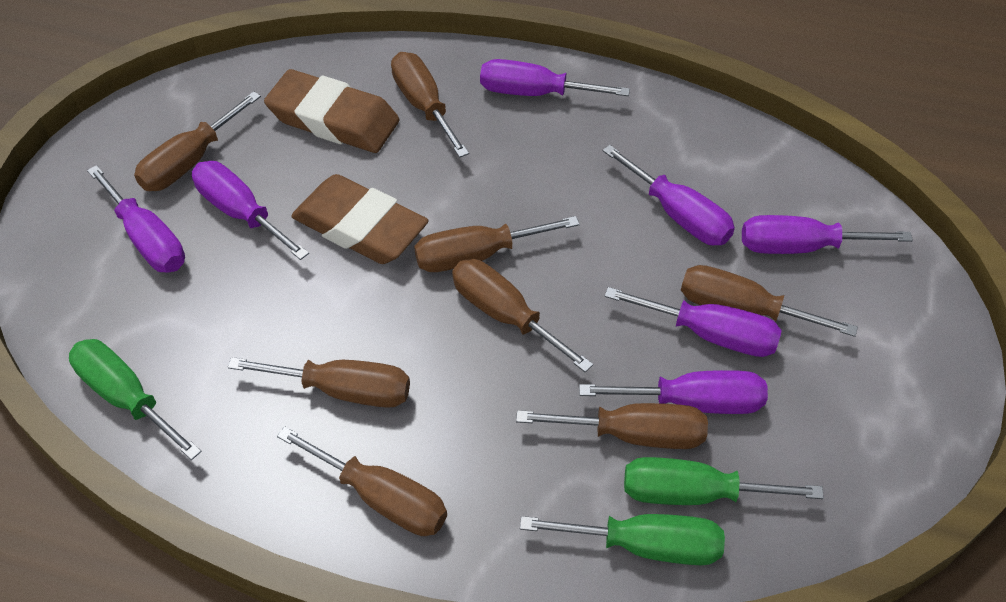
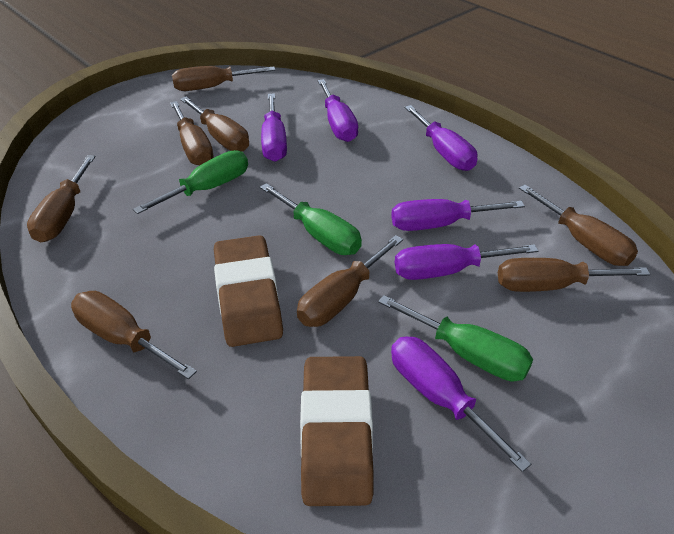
purple screwdriver: 7 -> 6

